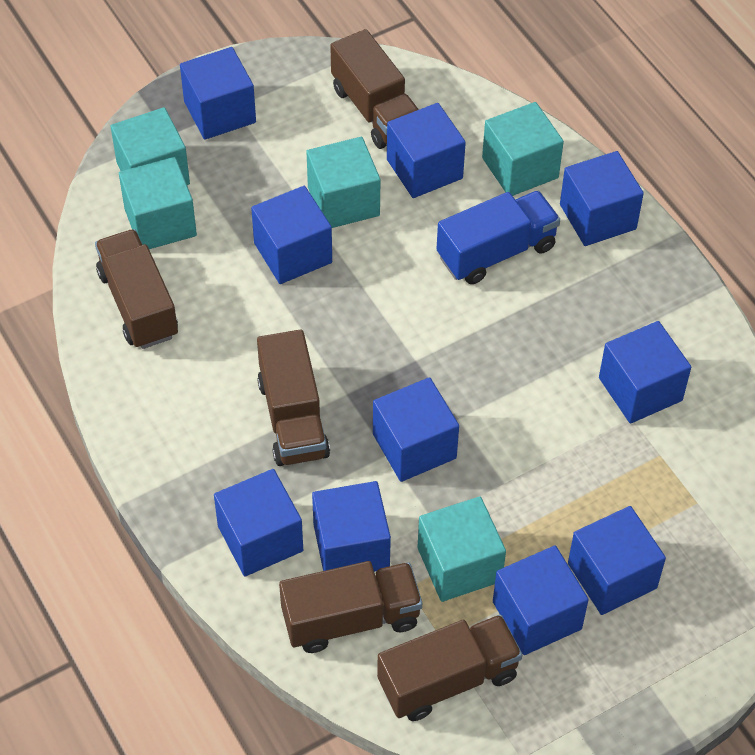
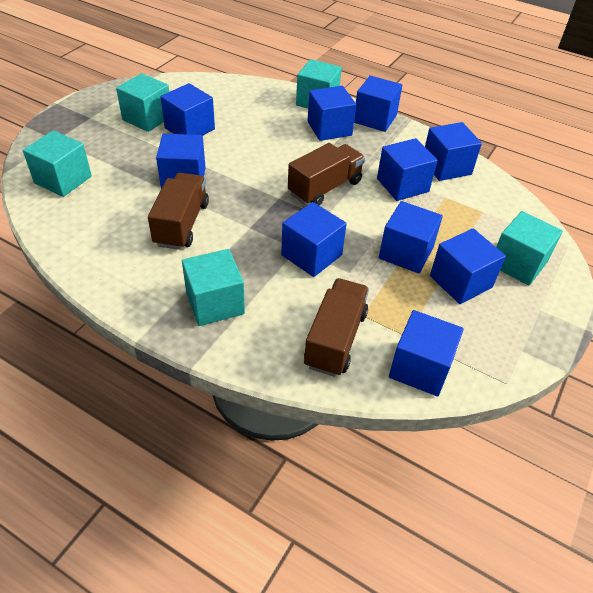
blue truck: 1 -> 0
brown truck: 5 -> 3

